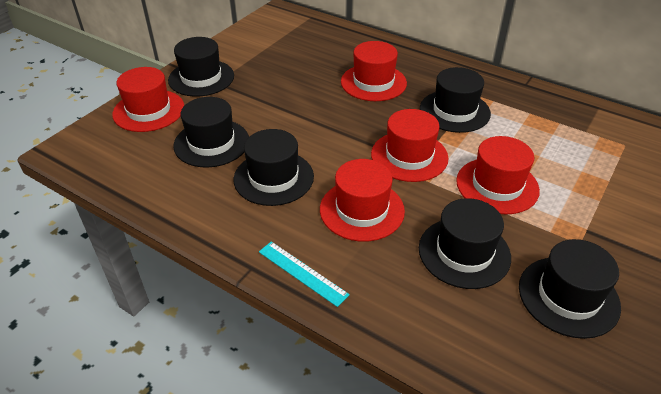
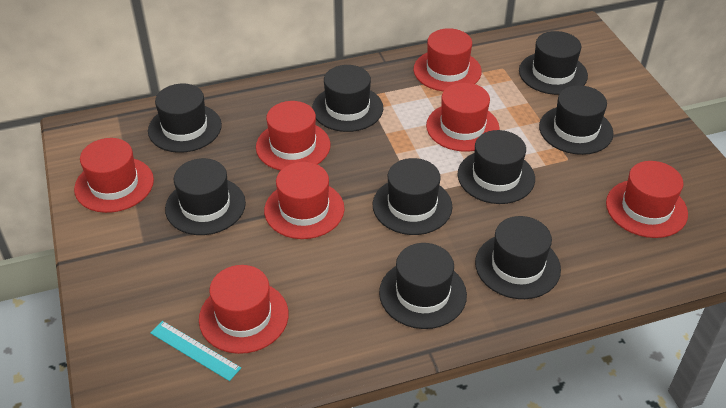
black hat: 6 -> 9
red hat: 5 -> 7

